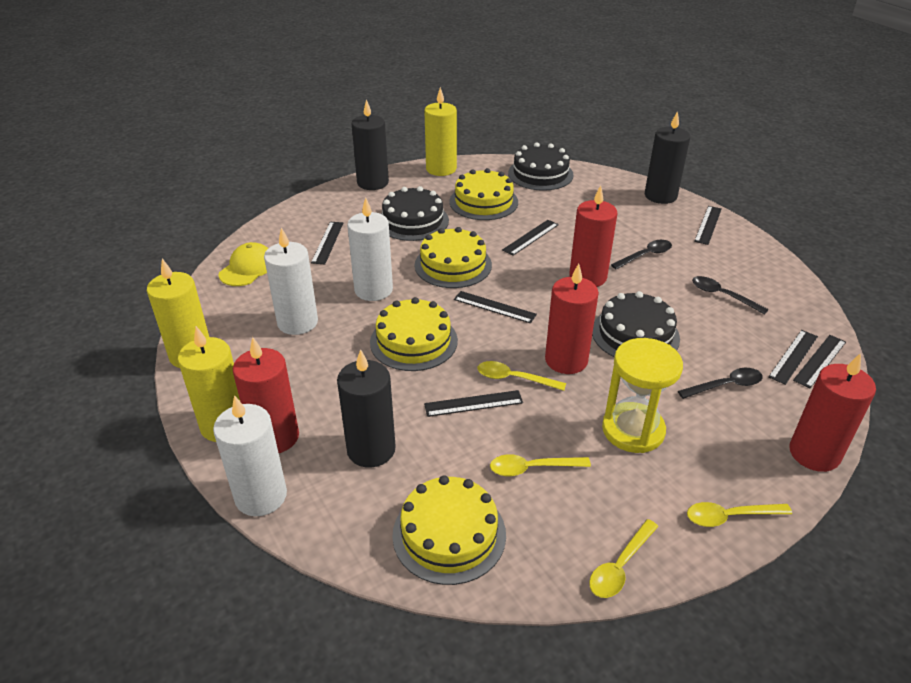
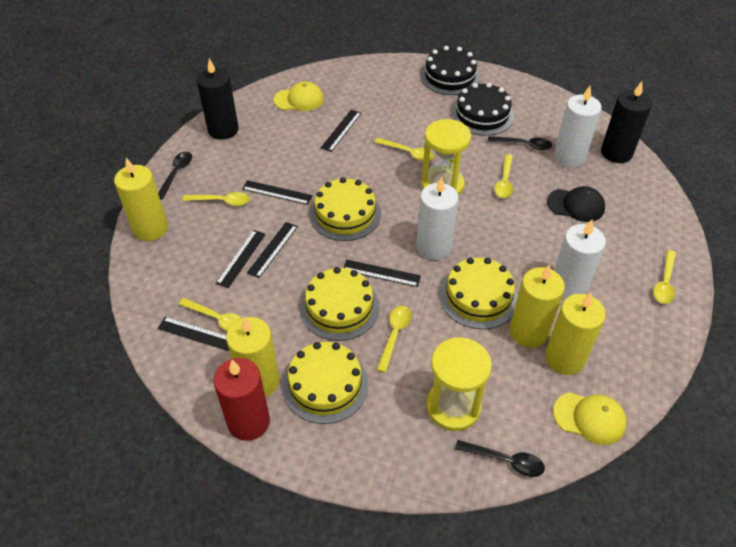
black cake: 3 -> 2
black candle: 3 -> 2
black cap: 0 -> 1
black ruler: 7 -> 6
red candle: 4 -> 1
yellow candle: 3 -> 4
yellow cap: 1 -> 2
yellow hourglass: 1 -> 2
yellow spoon: 4 -> 6

